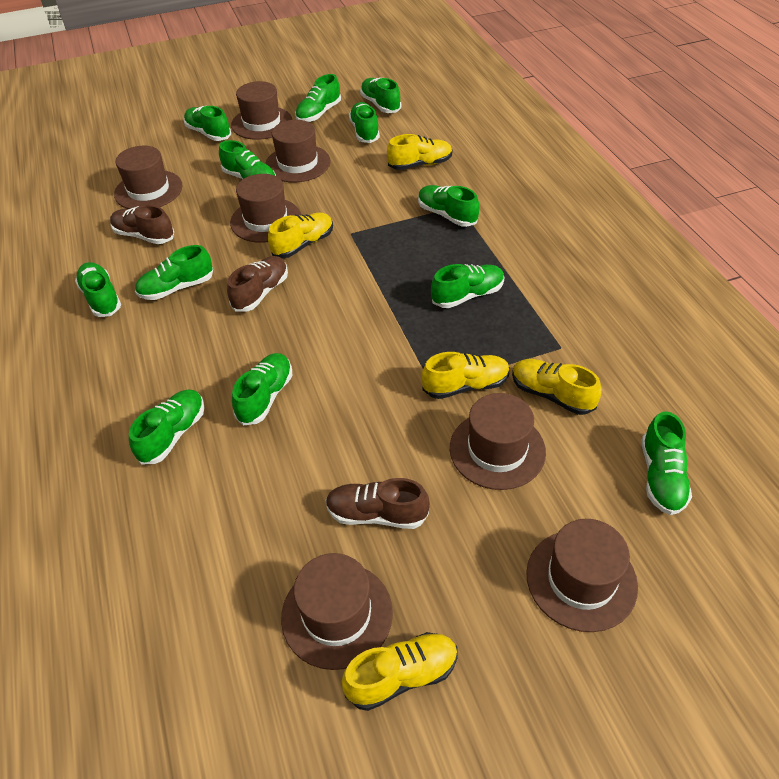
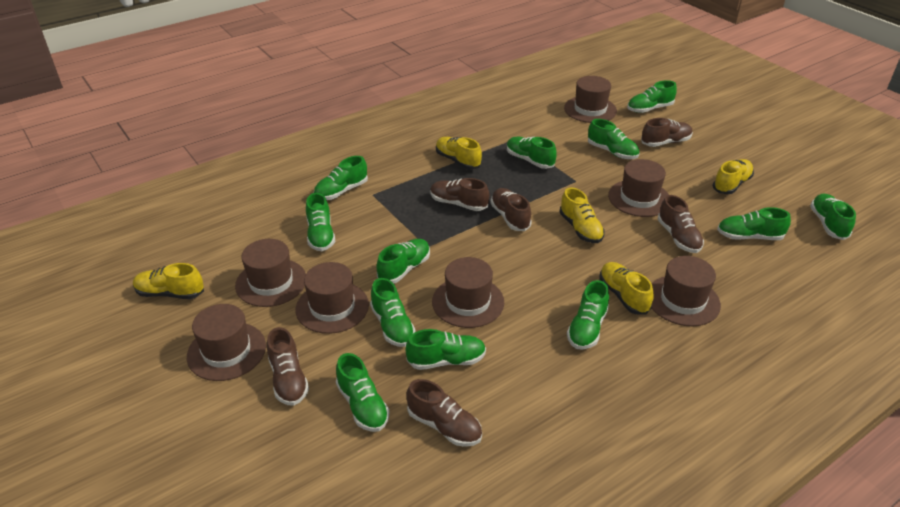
brown shoe: 3 -> 6

